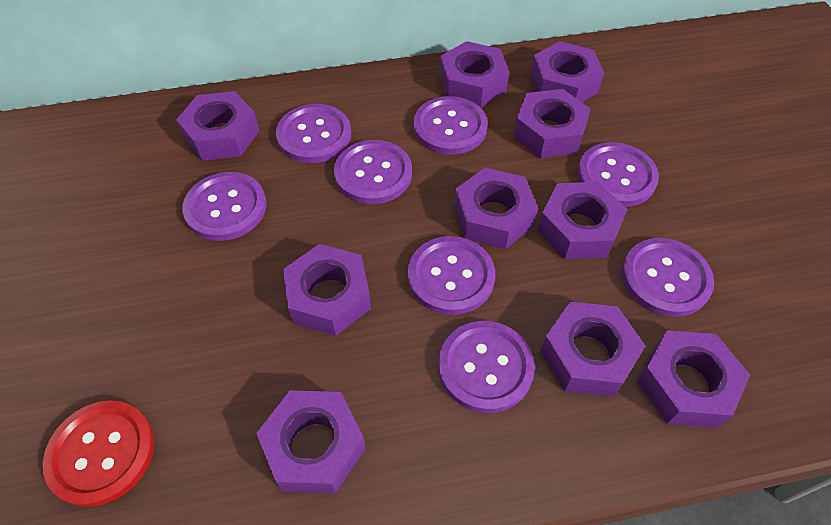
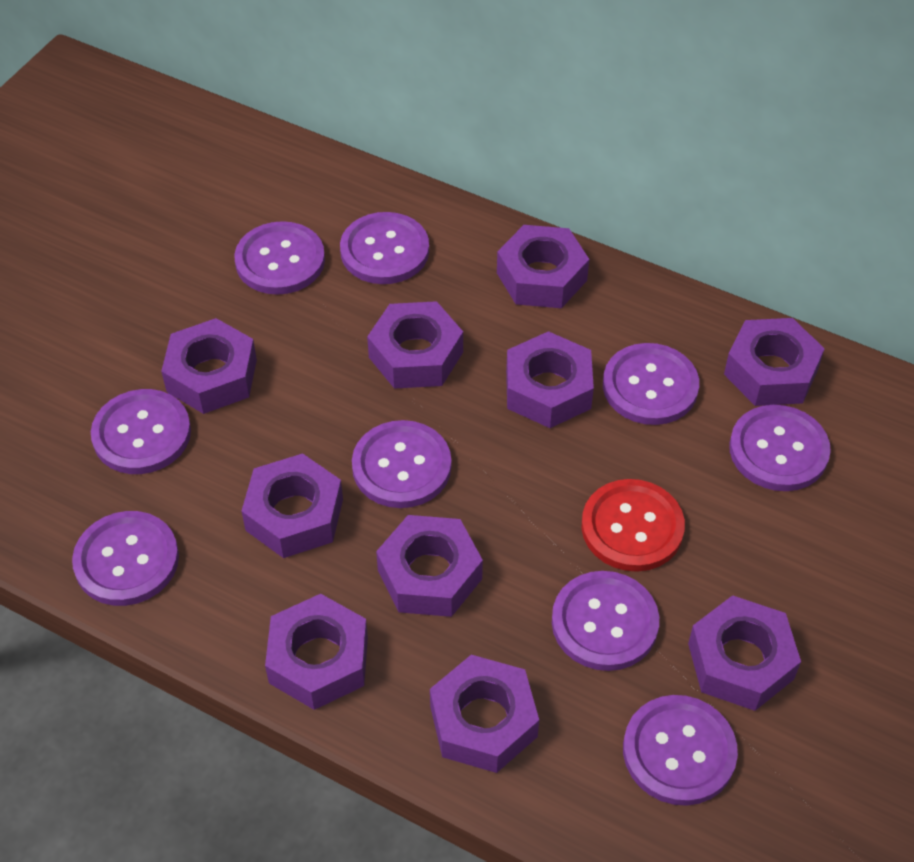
purple button: 8 -> 9

